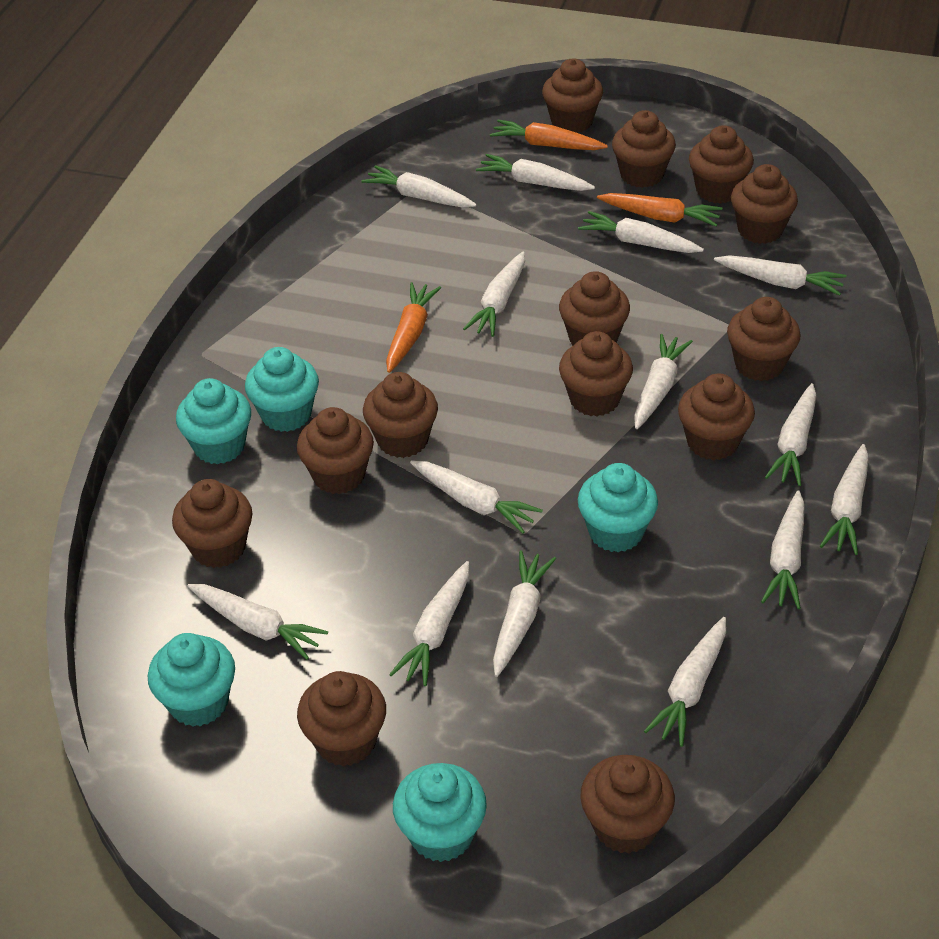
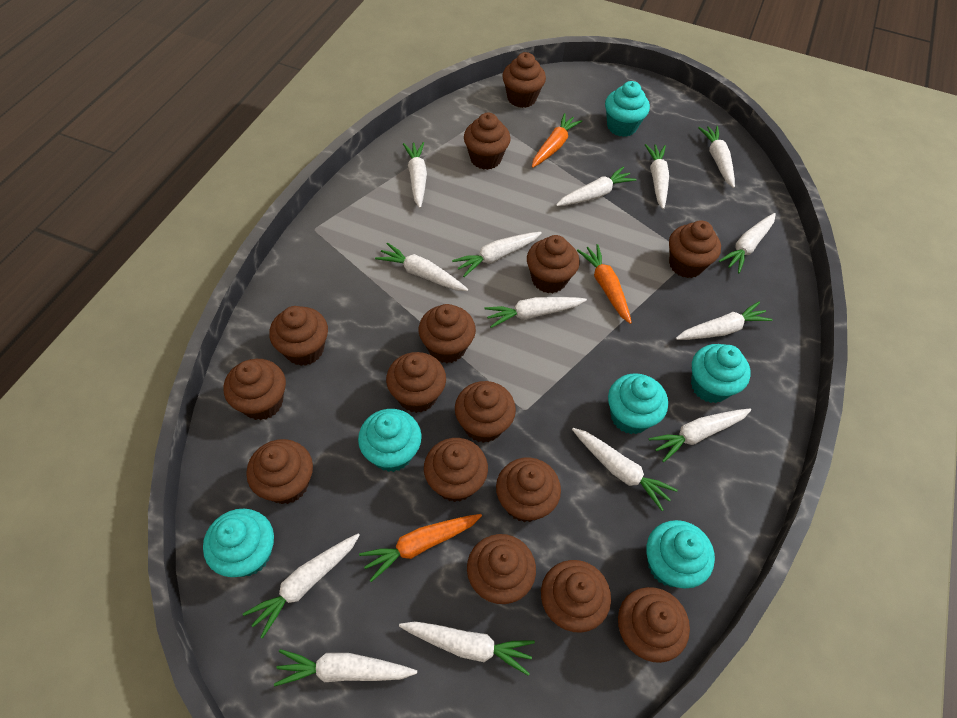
brown cupcake: 13 -> 15
turquoise cupcake: 5 -> 6

